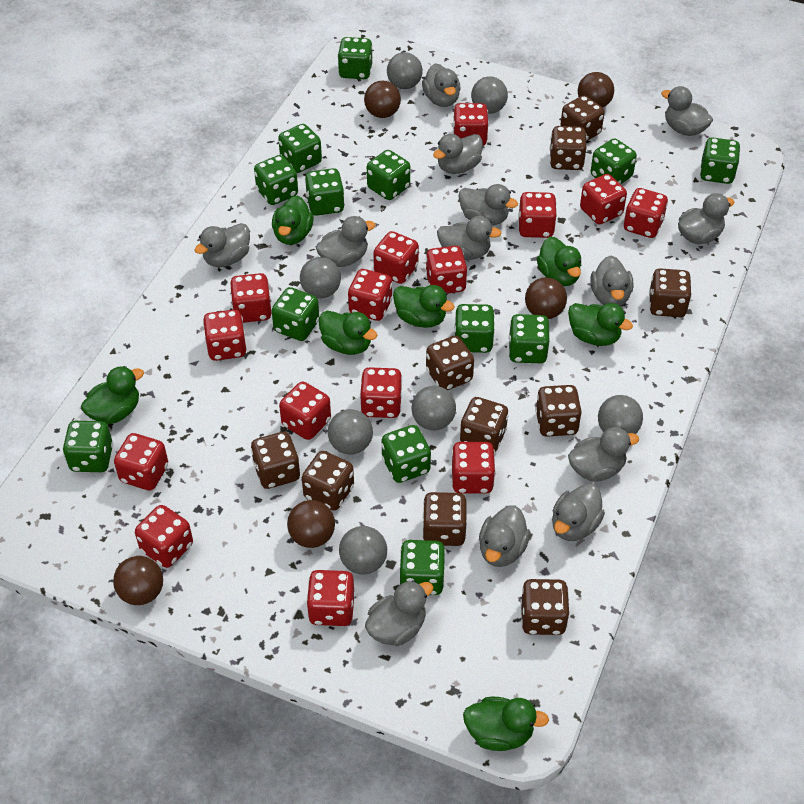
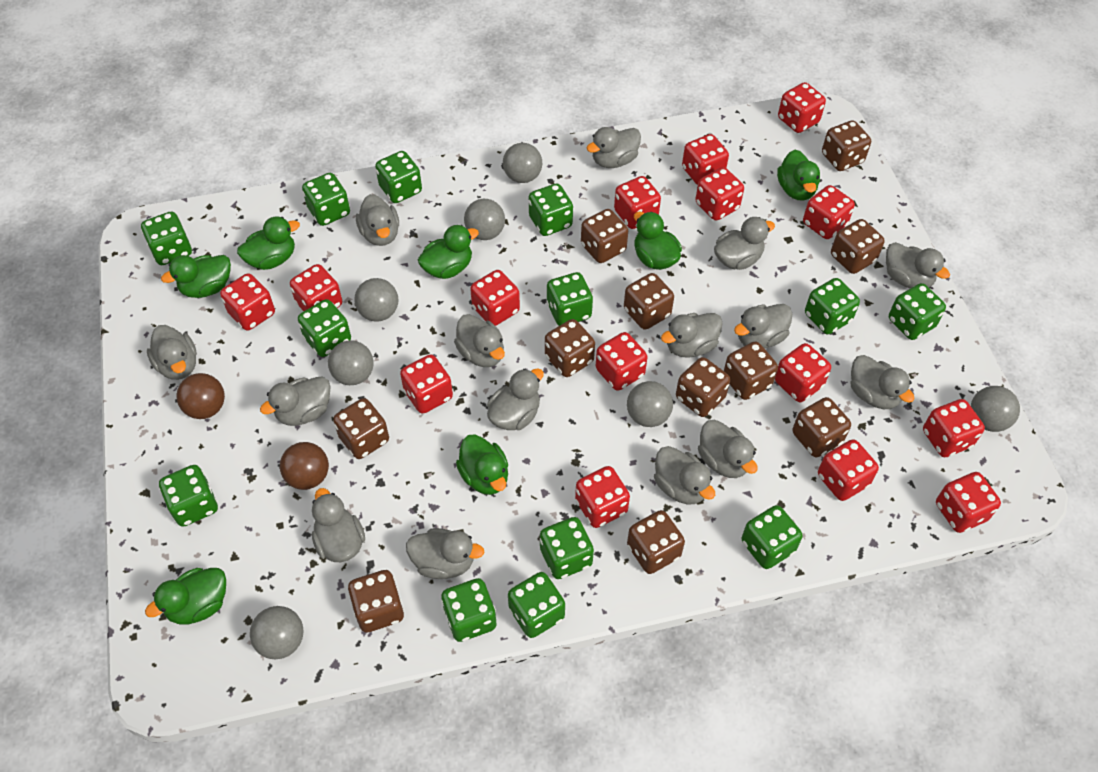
brown ball: 5 -> 2
brown dice: 10 -> 11
grey duck: 13 -> 15

